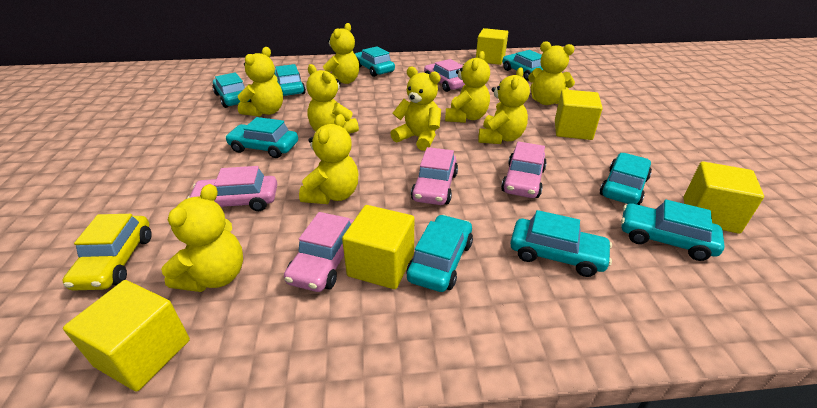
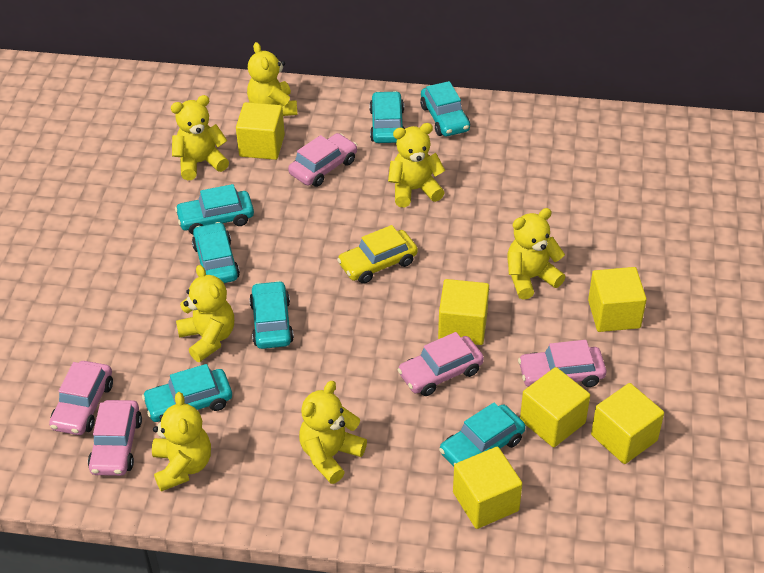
turquoise car: 9 -> 7
yellow cube: 5 -> 6
yellow teddy bear: 9 -> 7

